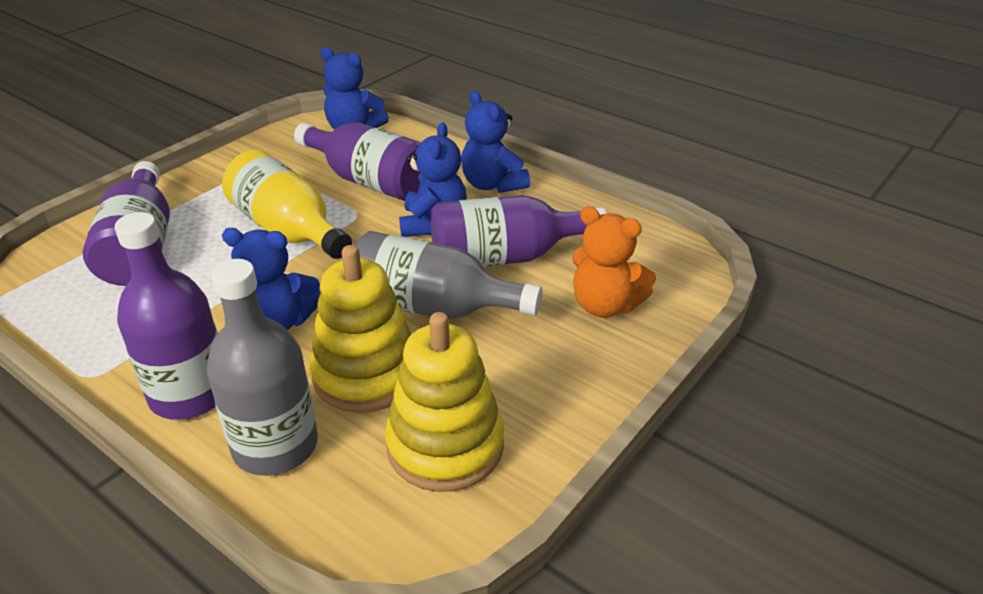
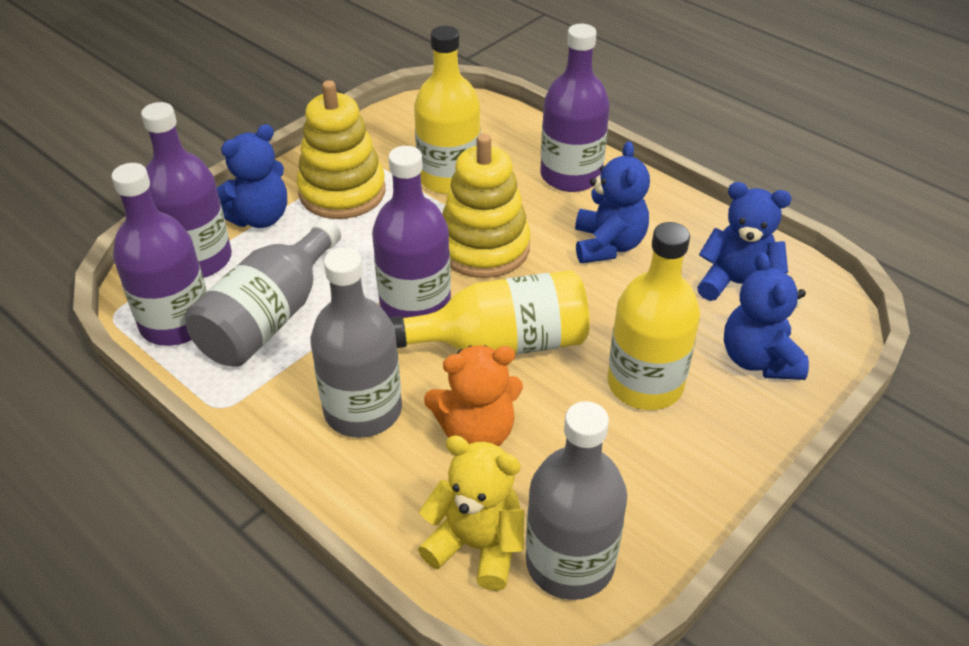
grey bottle: 2 -> 3
yellow bottle: 1 -> 3
yellow teddy bear: 0 -> 1

